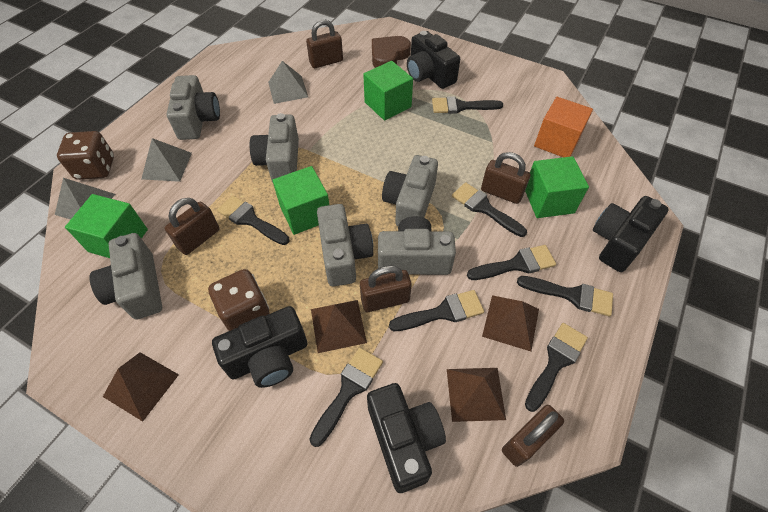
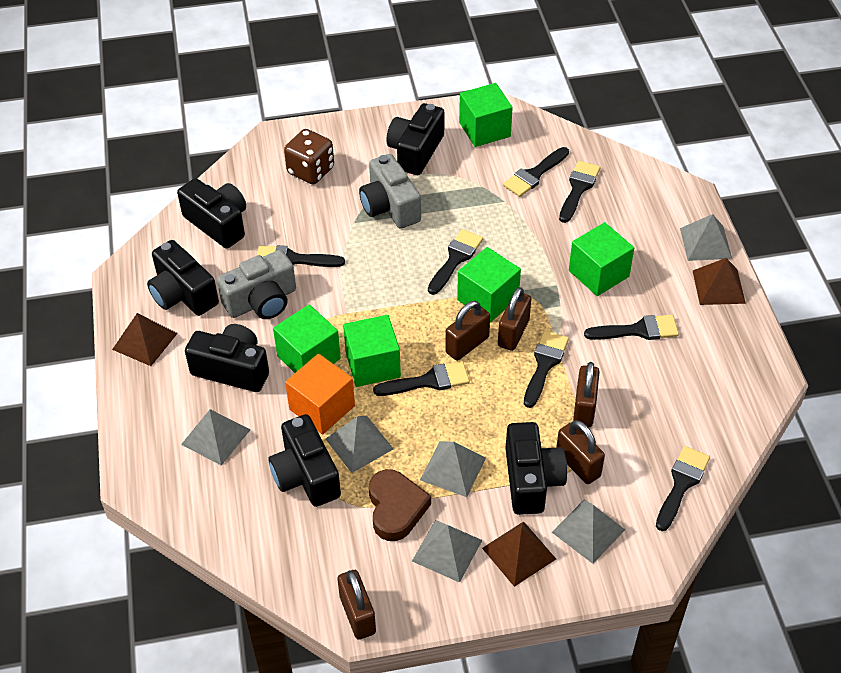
black camera: 4 -> 6
brown dice: 2 -> 1
brown pyramid: 4 -> 3
green cube: 4 -> 5
grey camera: 6 -> 2
grey pyramid: 3 -> 6

